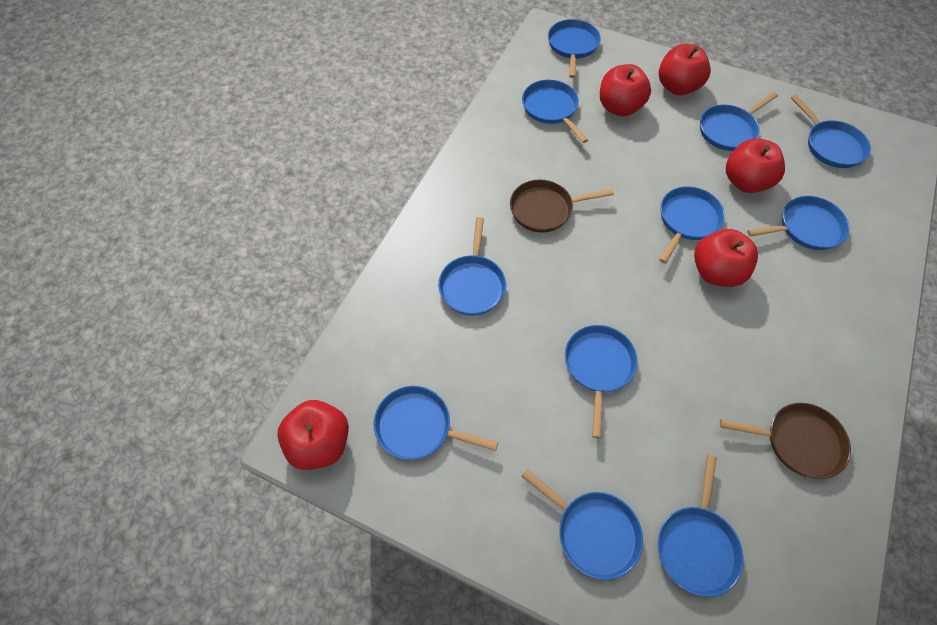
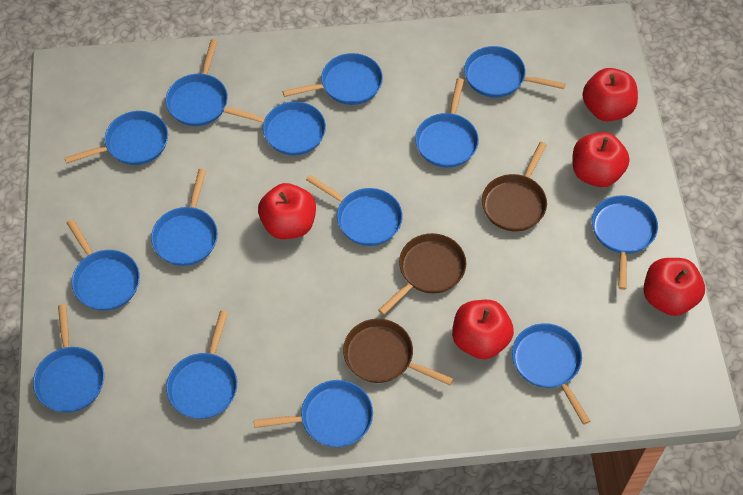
blue pan: 11 -> 14
brown pan: 2 -> 3

